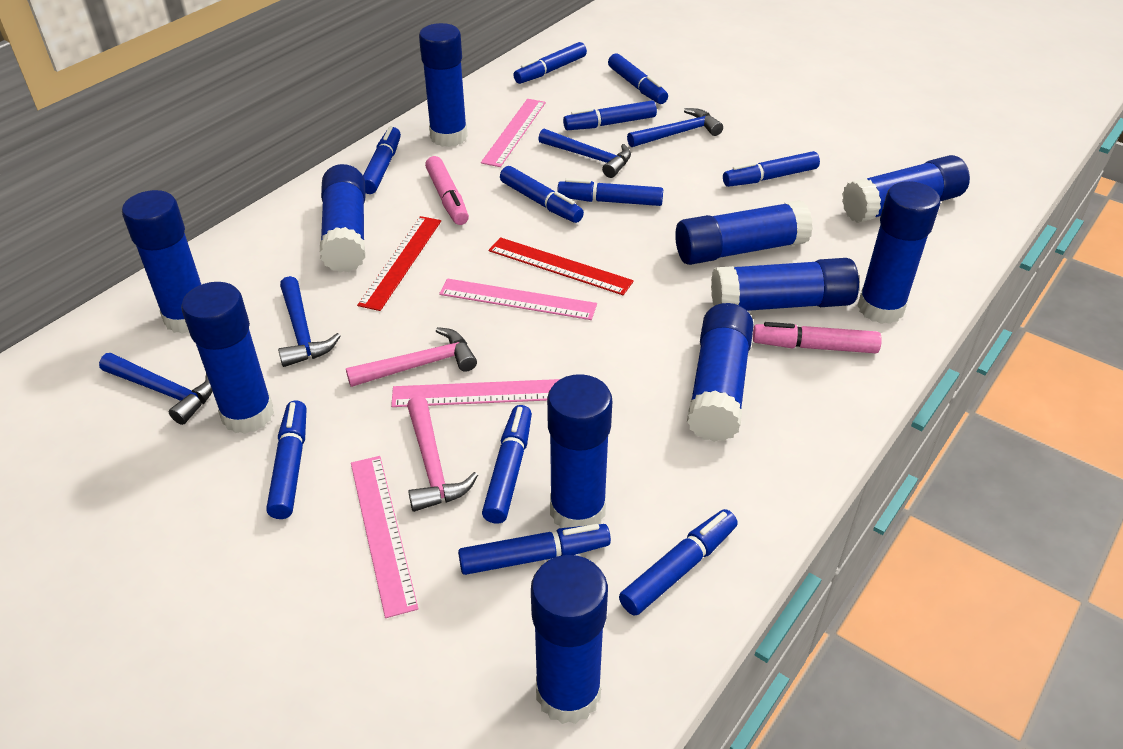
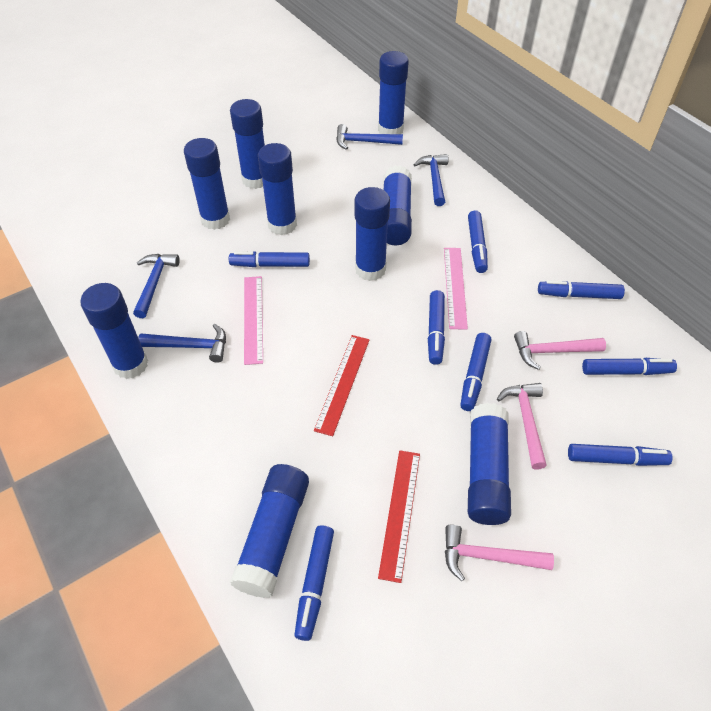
blue glue stick: 11 -> 9
blue marker: 11 -> 8
pink hammer: 2 -> 3
pink marker: 2 -> 0
pink ruler: 4 -> 2

